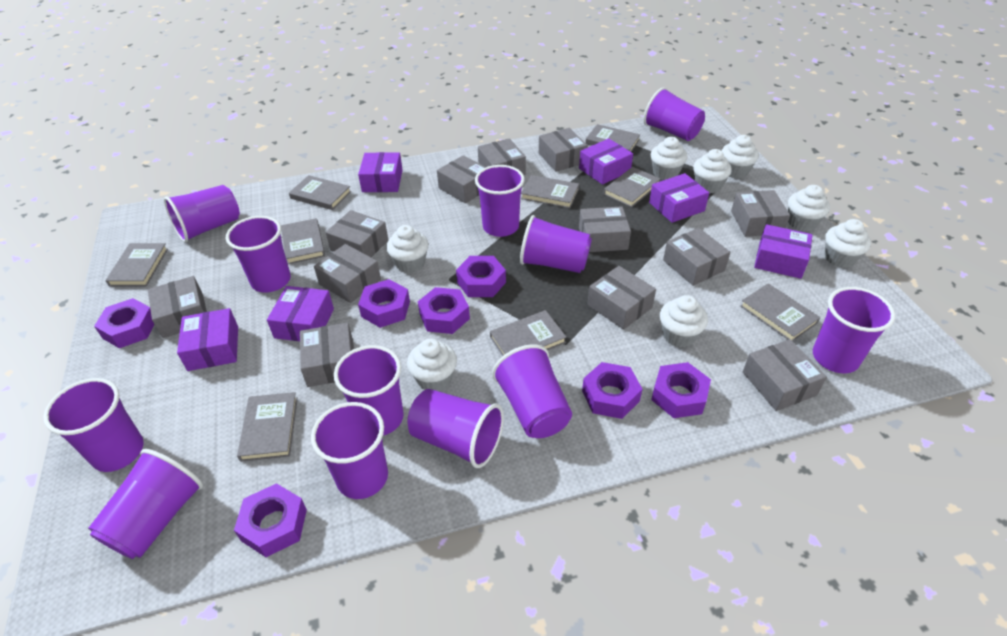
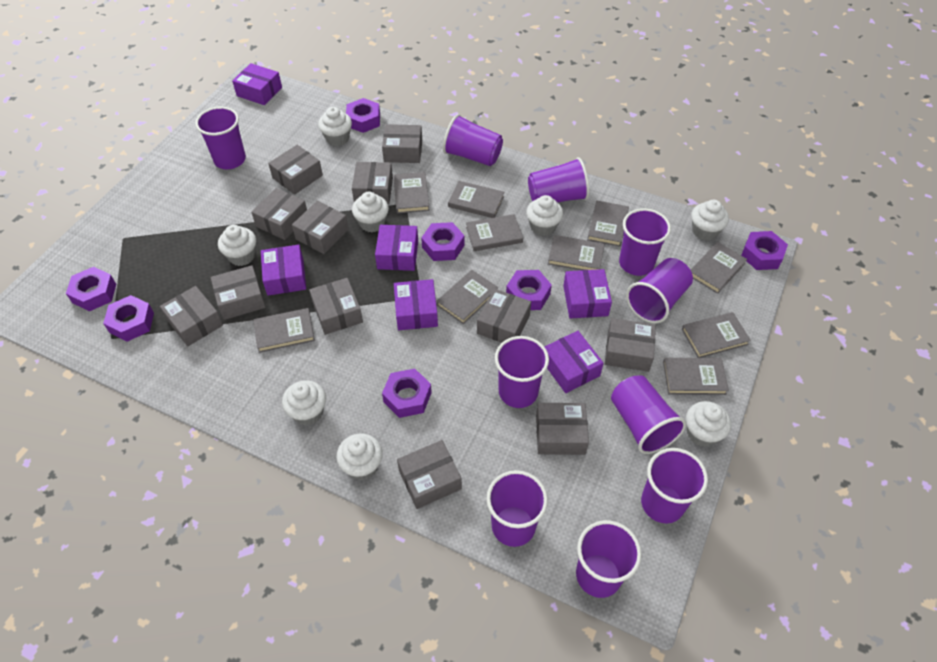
grey book: 9 -> 10
purple cup: 12 -> 10

